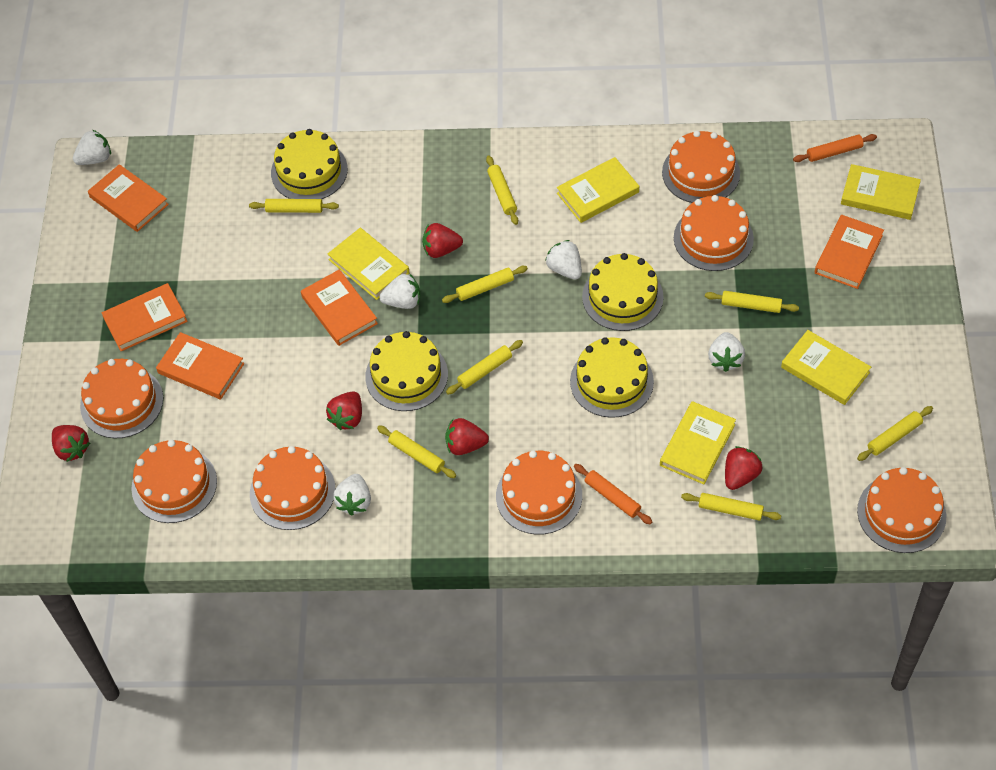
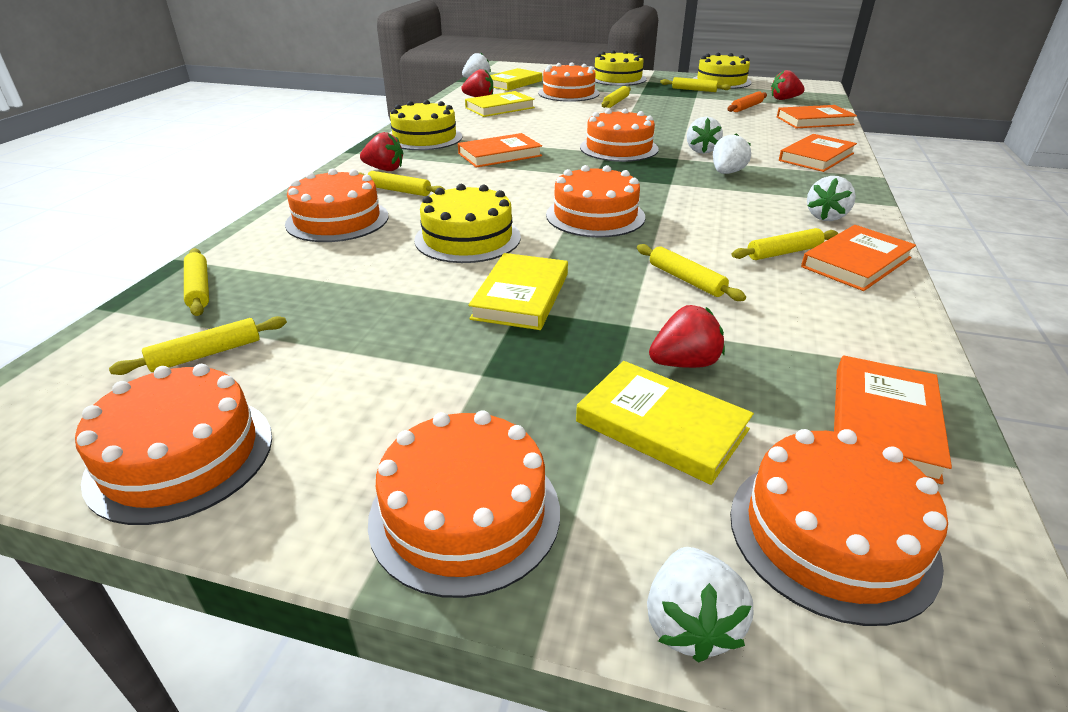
orange rolling pin: 2 -> 1
red strawberry: 5 -> 4
yellow book: 5 -> 4
yellow rolling pin: 8 -> 7

